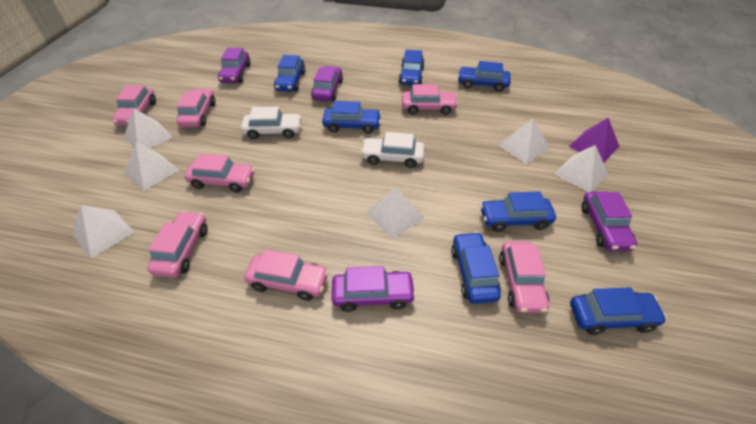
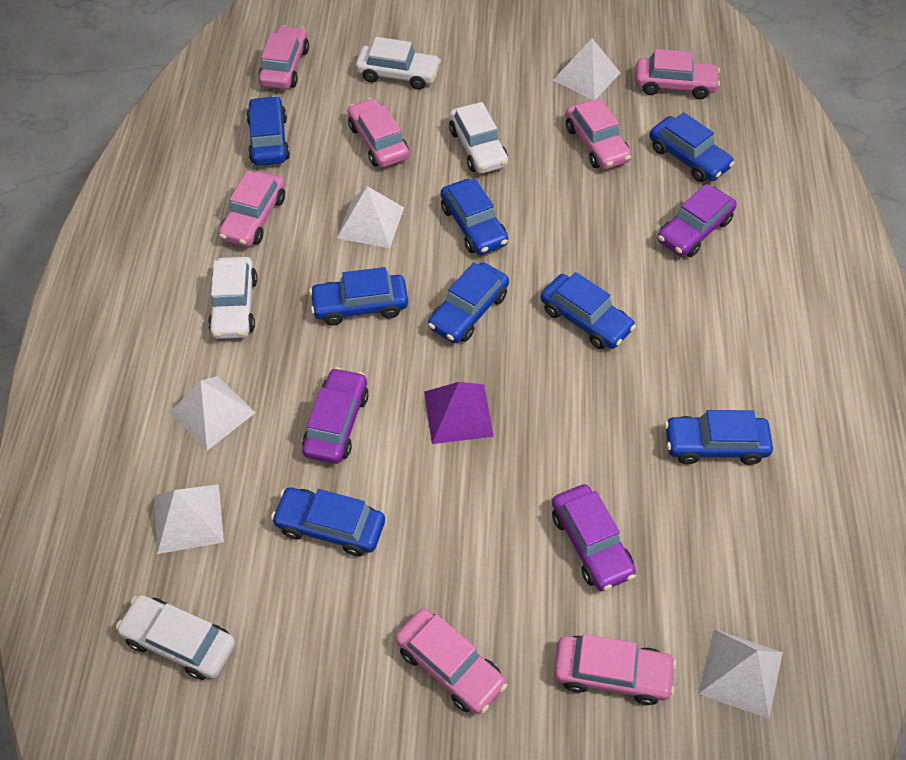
blue car: 7 -> 8
purple car: 4 -> 3
white car: 2 -> 4
white pyramid: 6 -> 5

